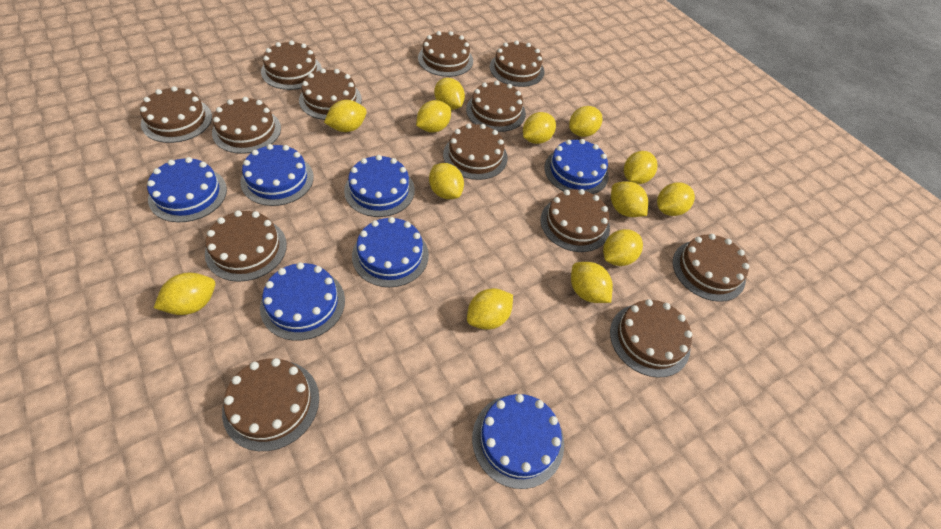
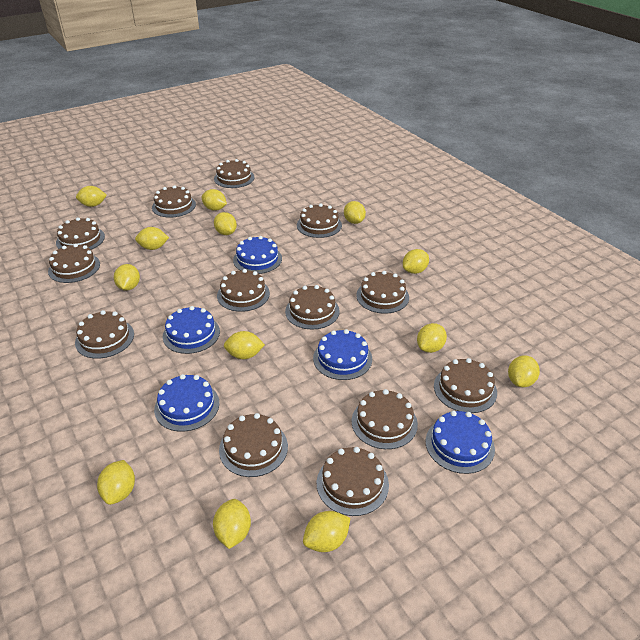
blue cake: 7 -> 5

